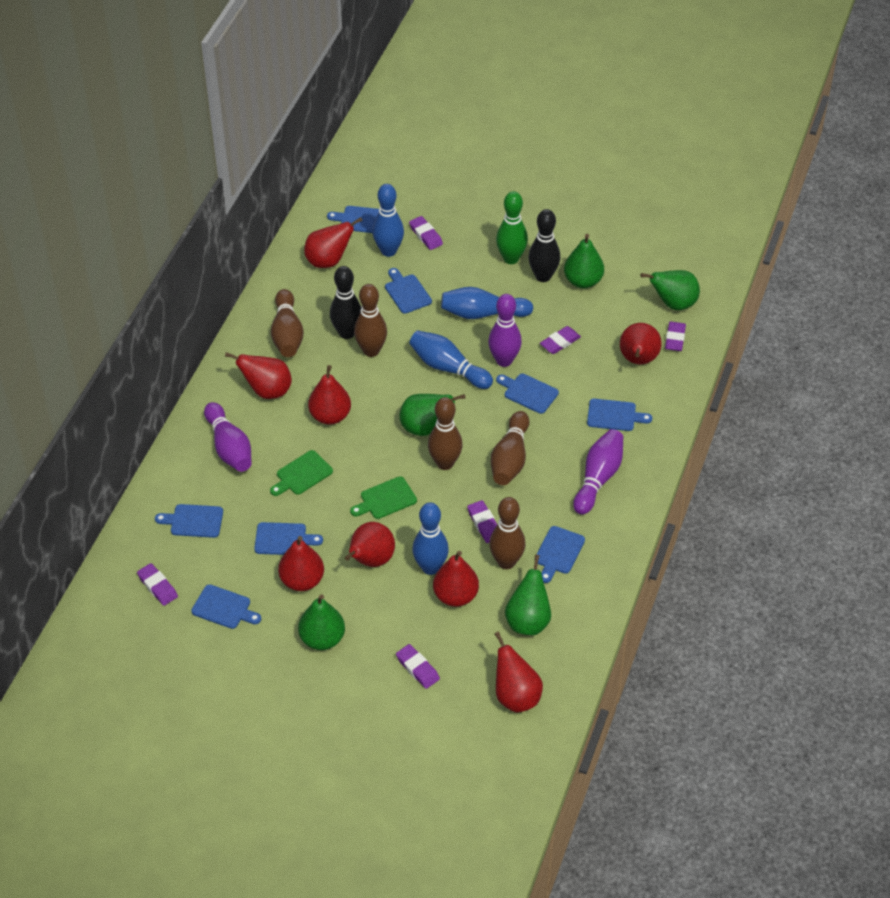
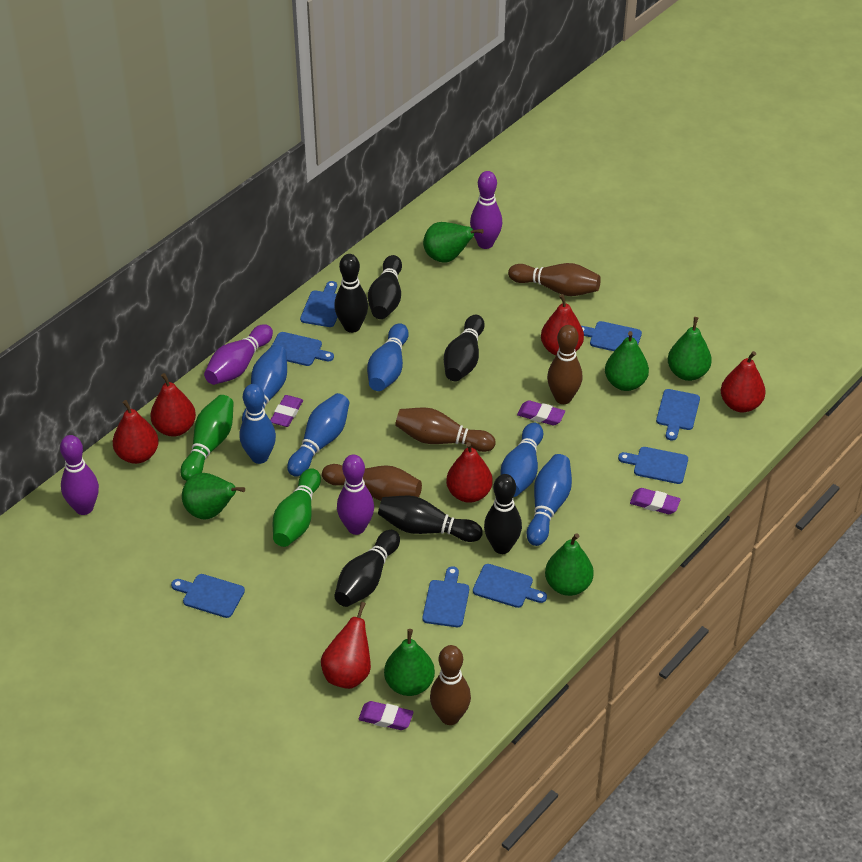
black bowling pin: 2 -> 6
blue bowling pin: 4 -> 6
green bowling pin: 1 -> 2
green cutting board: 2 -> 0
green pear: 5 -> 6
purple bowling pin: 3 -> 4
purple eraser: 6 -> 4
red pear: 8 -> 6

